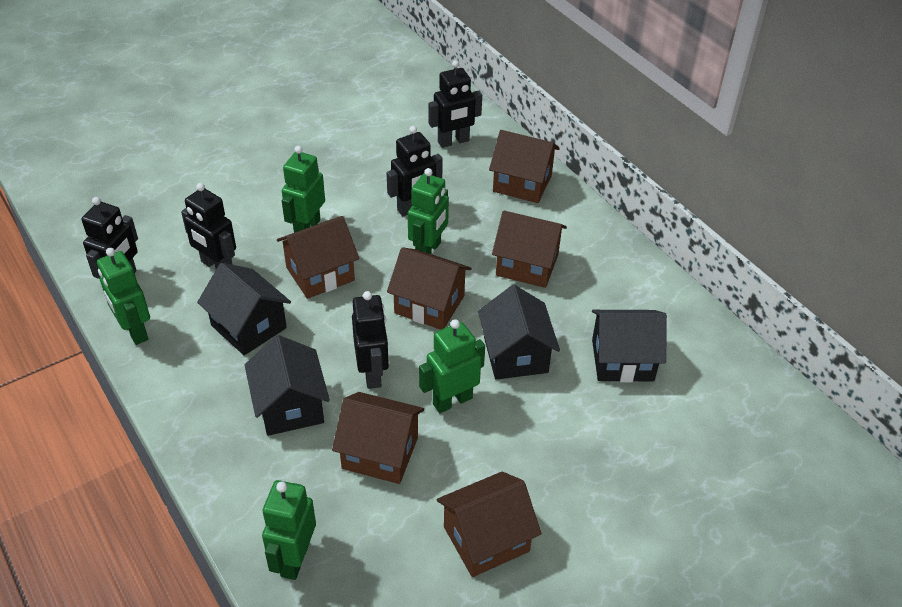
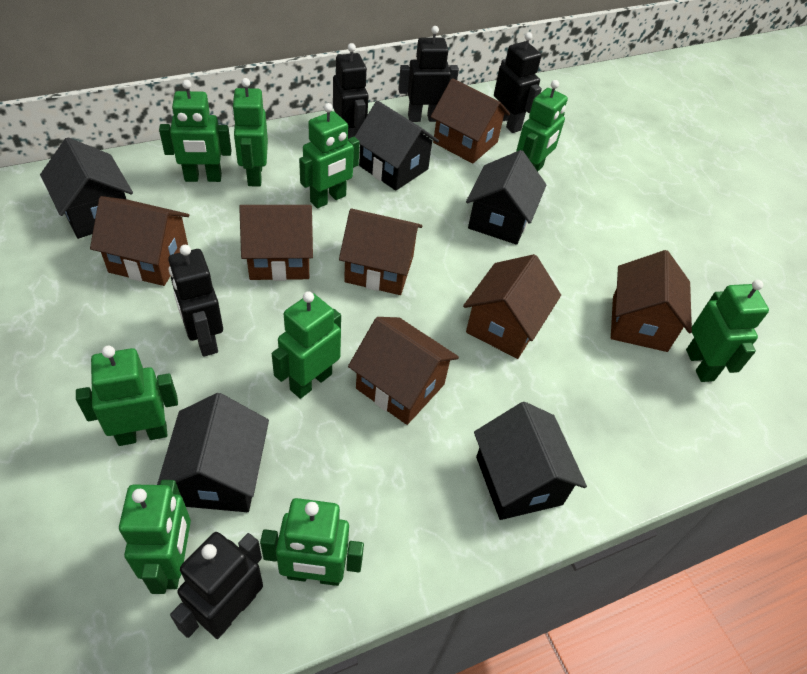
black house: 4 -> 5
brown house: 6 -> 7
green robot: 5 -> 9

